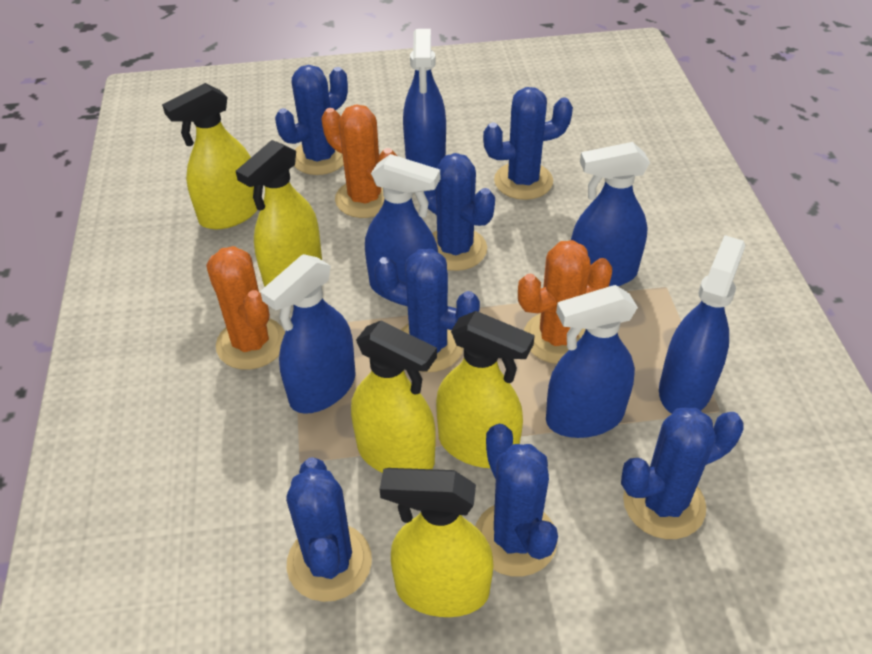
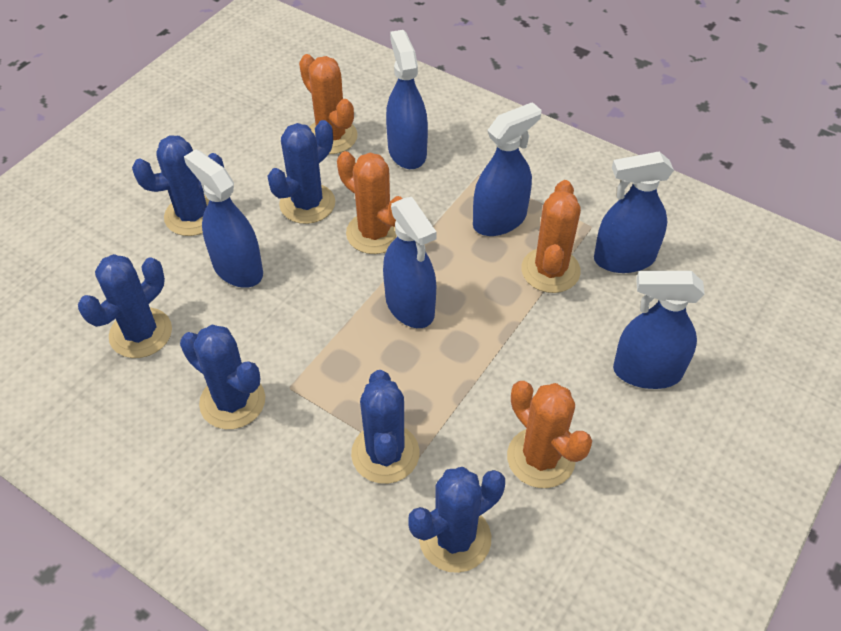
blue cactus: 7 -> 6
orange cactus: 3 -> 4
yellow spray bottle: 5 -> 0

